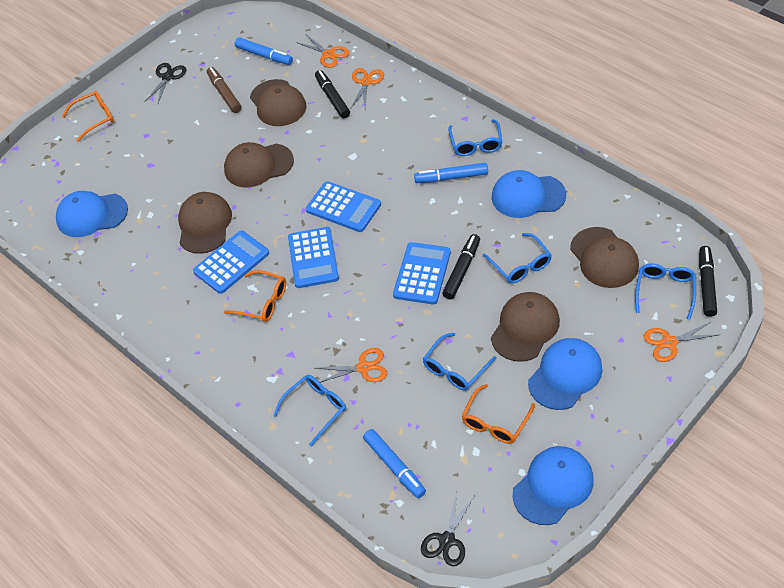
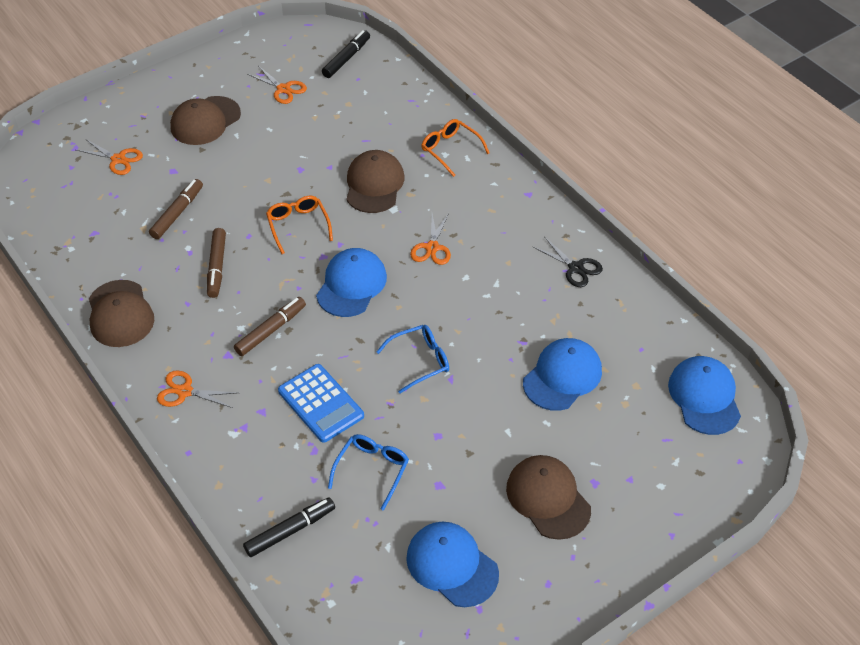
black marker: 3 -> 2
black scissors: 2 -> 1
blue calculator: 4 -> 1
blue glasses: 5 -> 2
blue marker: 3 -> 0
brown cap: 5 -> 4
brown marker: 1 -> 3
orange glasses: 3 -> 2

